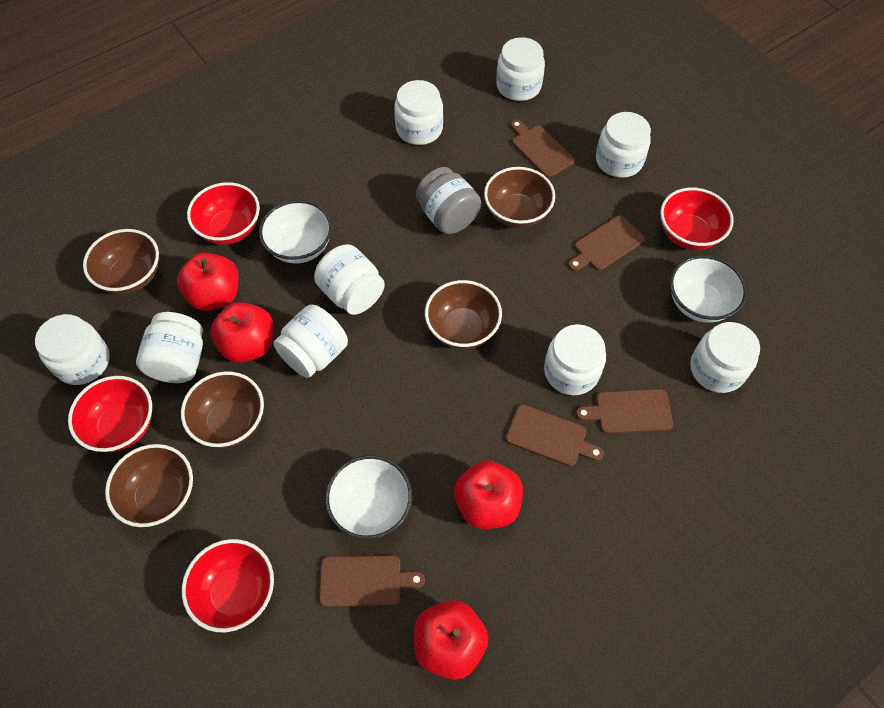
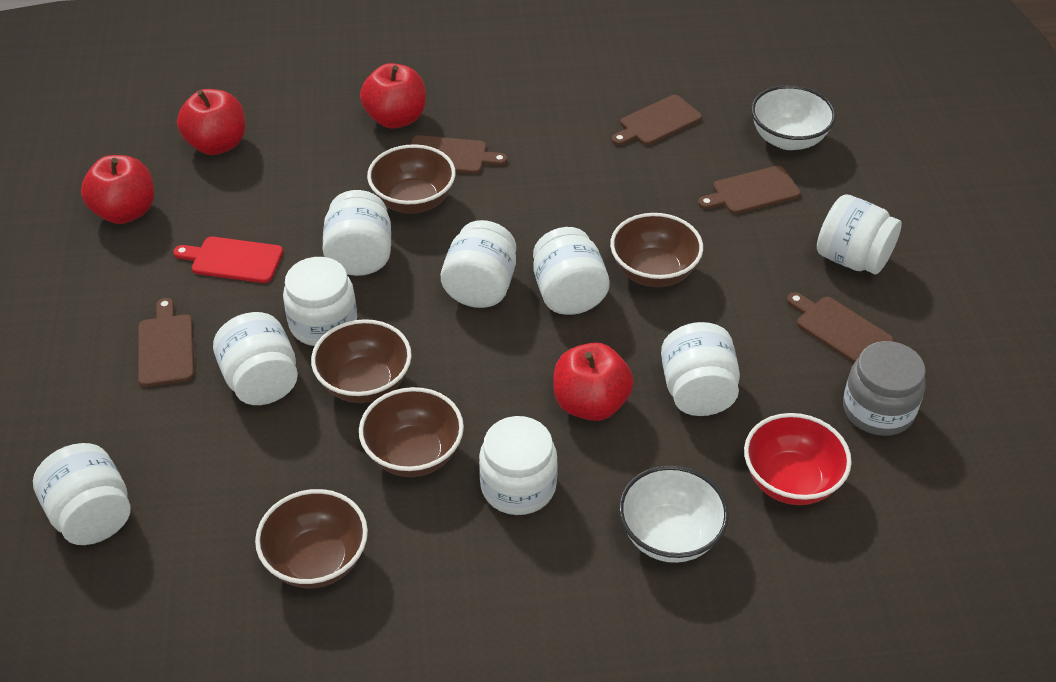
red bowl: 4 -> 1
red cutting board: 0 -> 1
white bowl: 3 -> 2

